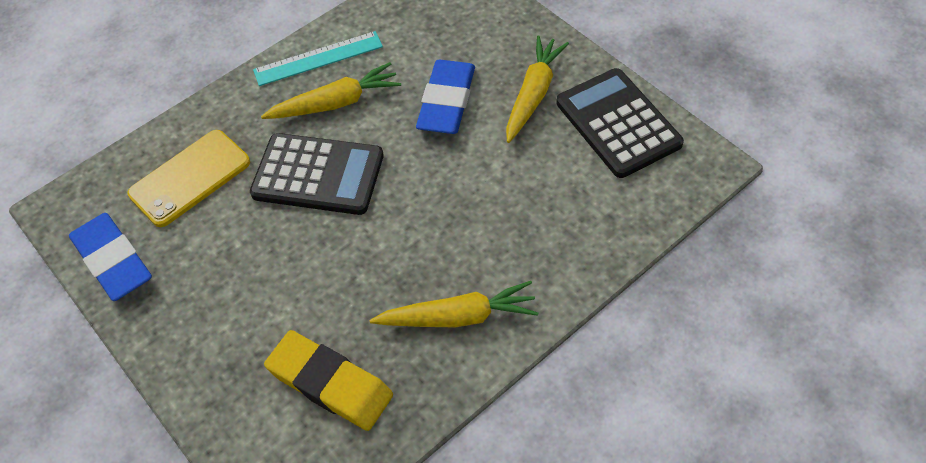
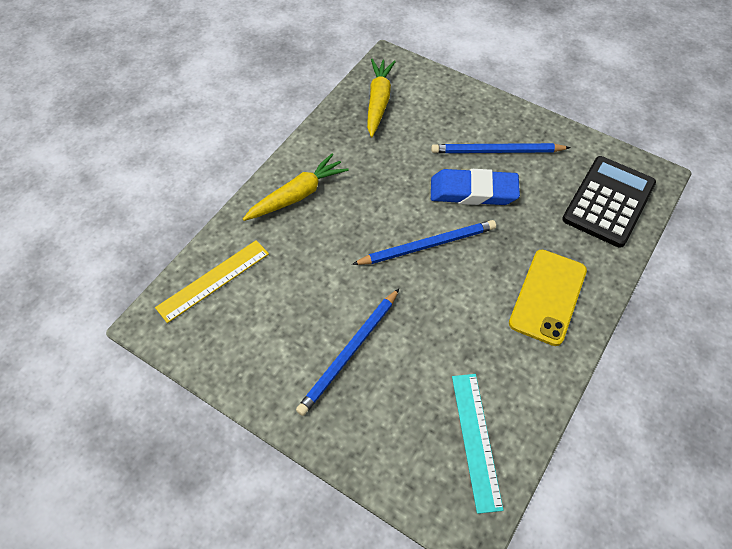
black calculator: 2 -> 1
blue eraser: 2 -> 1
blue pencil: 0 -> 3
yellow carrot: 3 -> 2
yellow eraser: 1 -> 0
yellow ruler: 0 -> 1

